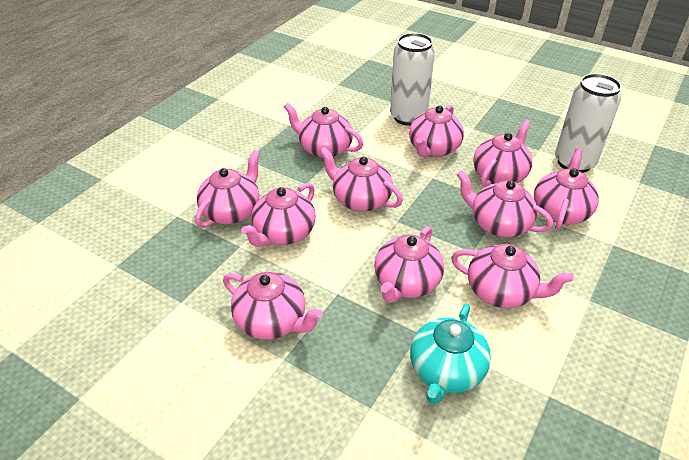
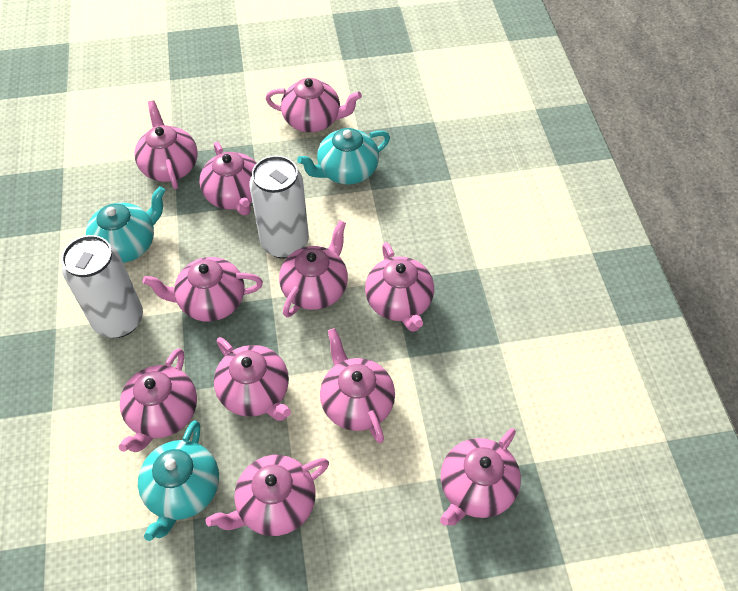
turquoise teapot: 1 -> 3

